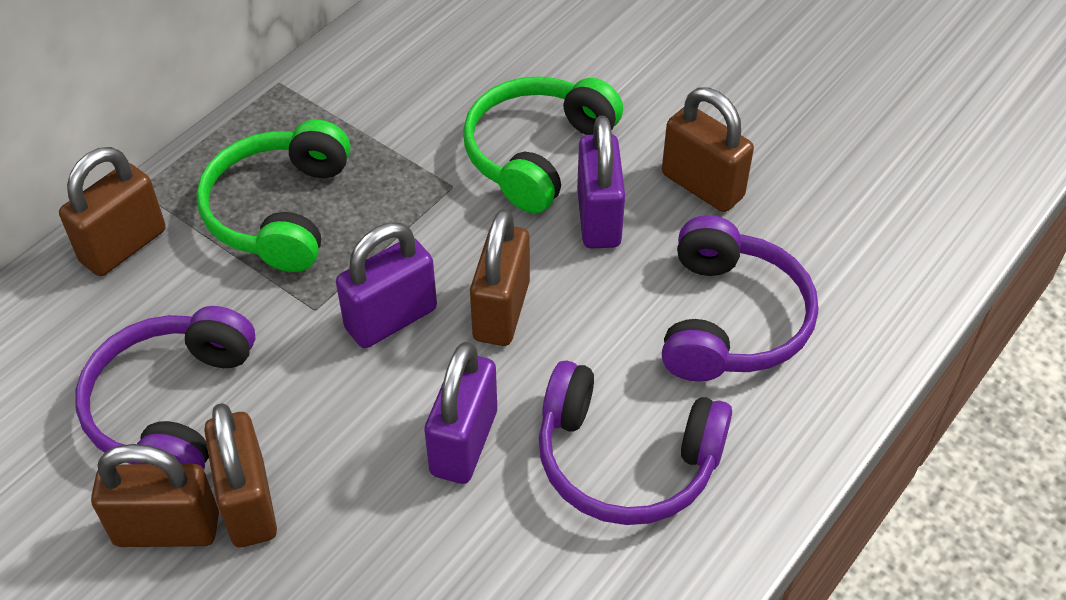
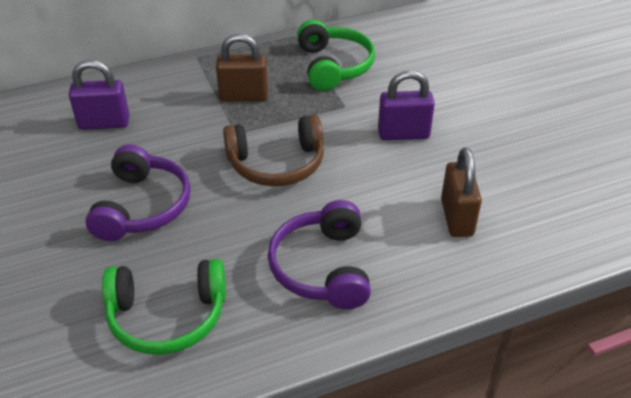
brown headphones: 0 -> 1
brown padlock: 5 -> 2
purple headphones: 3 -> 2
purple padlock: 3 -> 2

